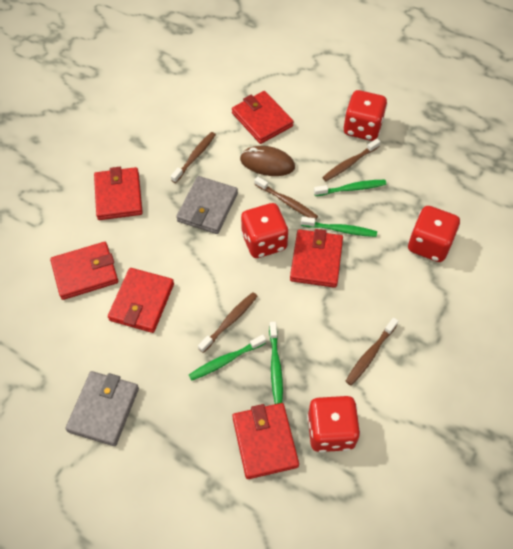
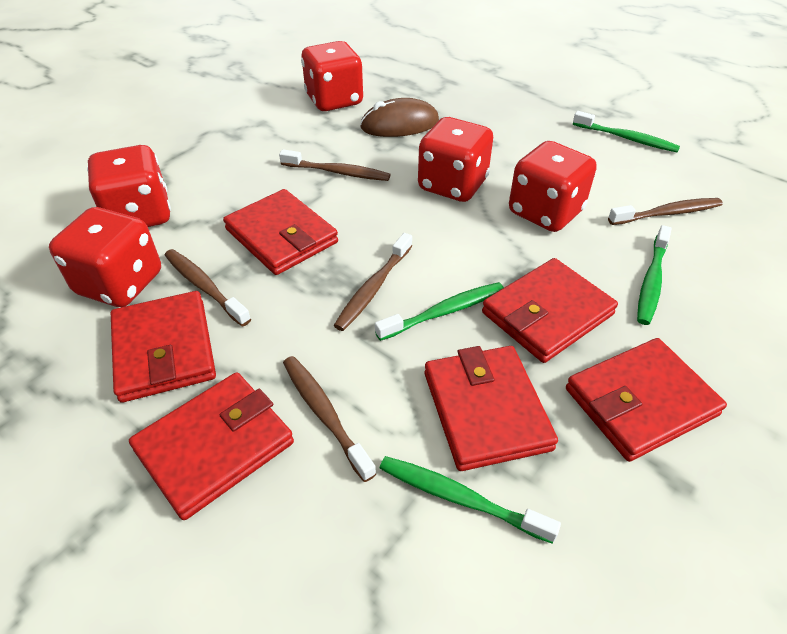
grey wallet: 2 -> 0
red dice: 4 -> 5

